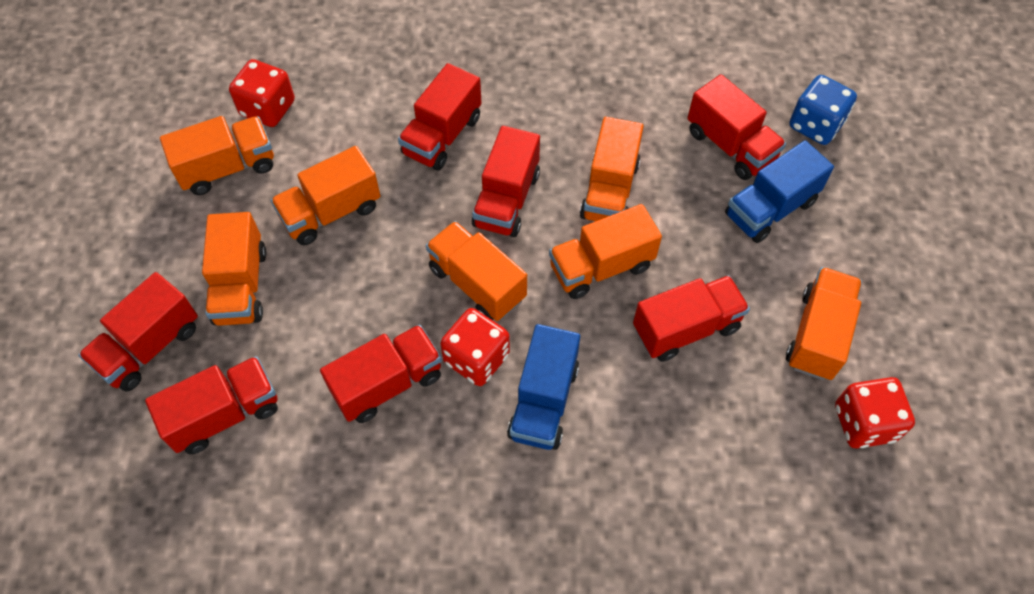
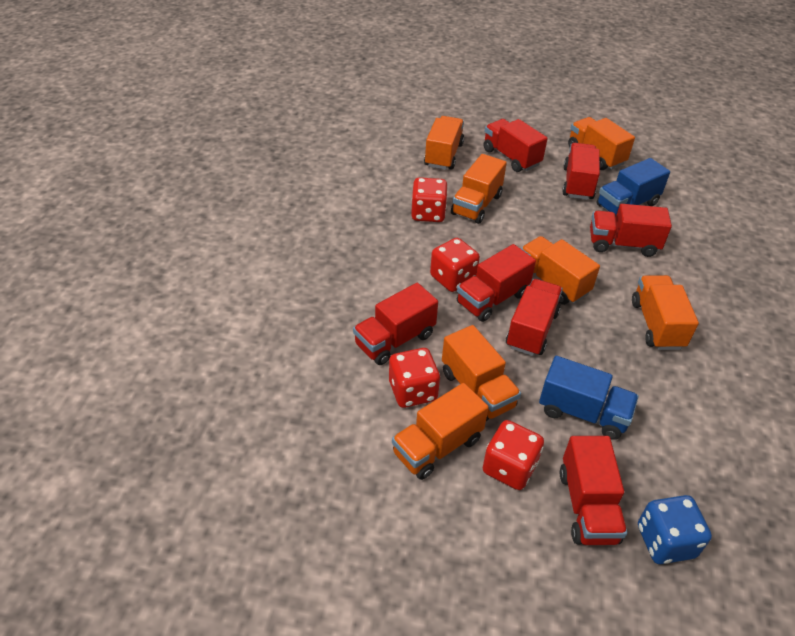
red dice: 3 -> 4

